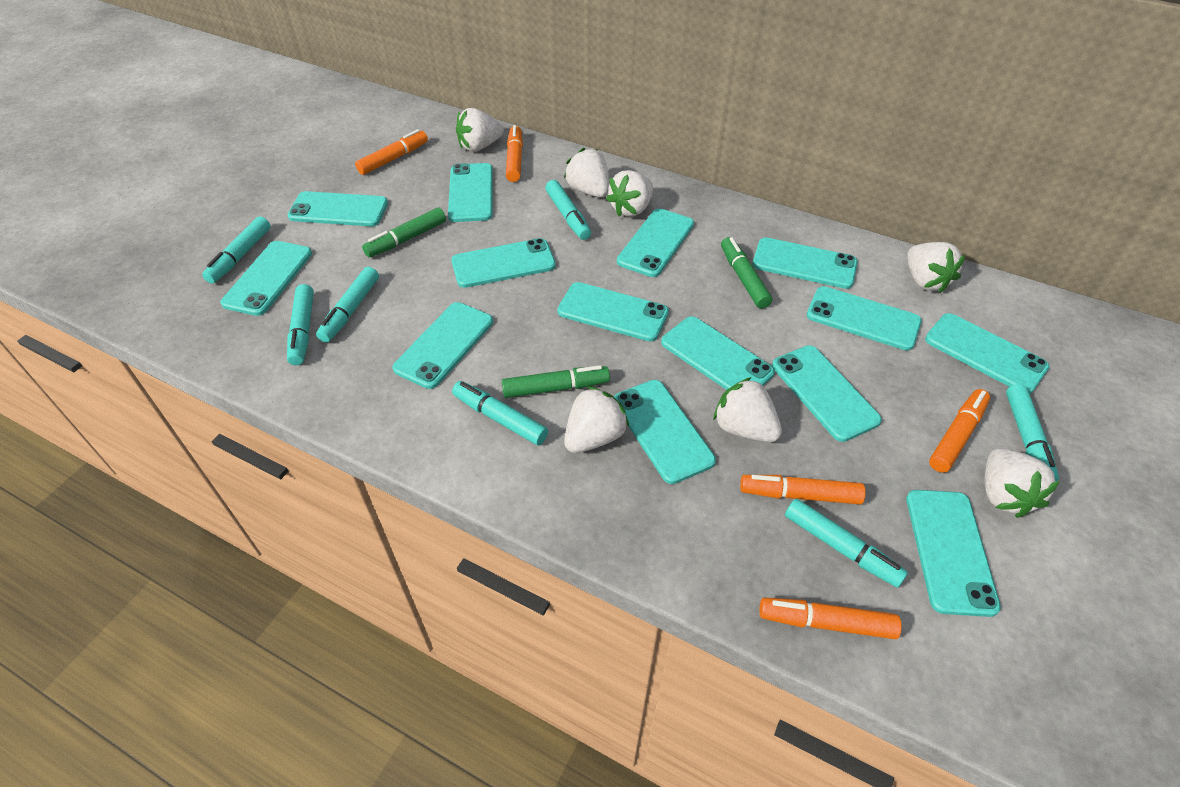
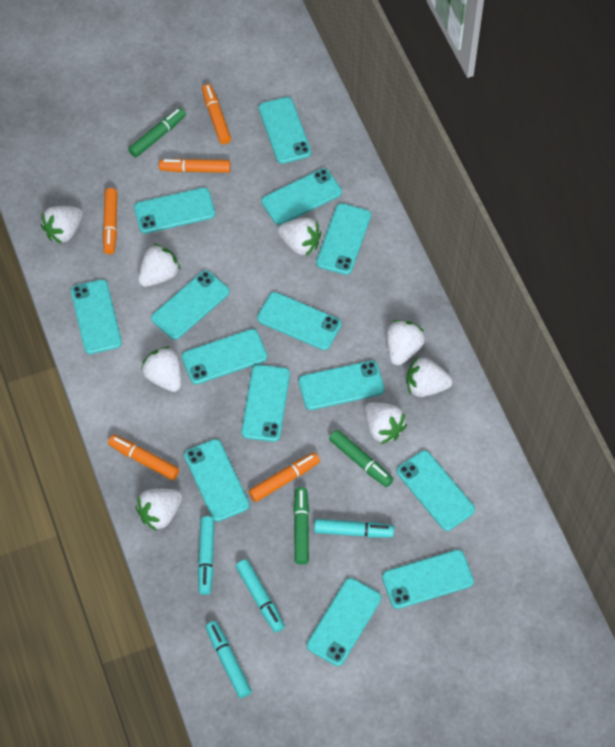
turquoise marker: 7 -> 4
white strawberry: 7 -> 8

